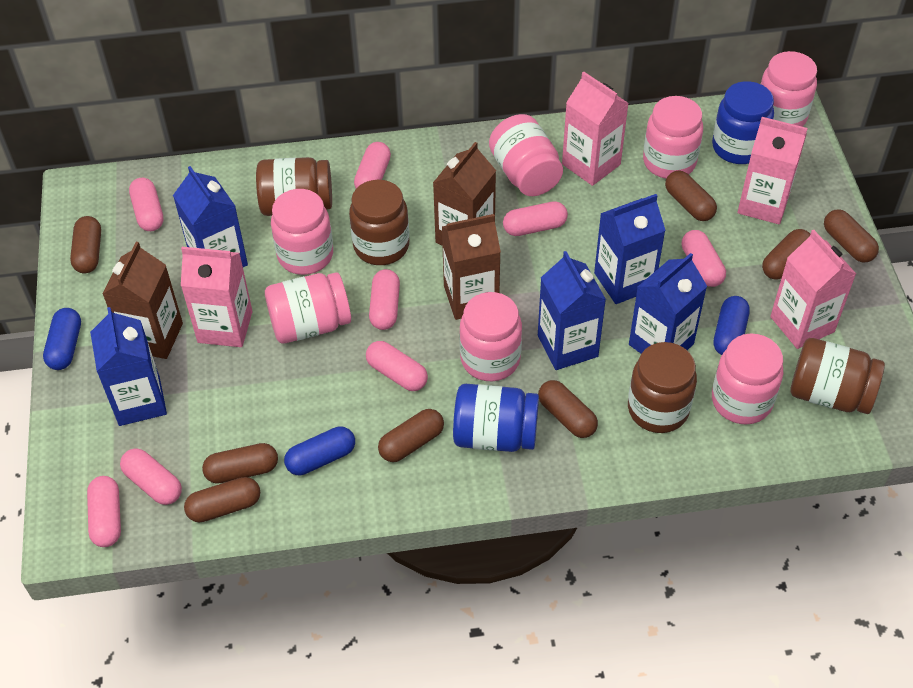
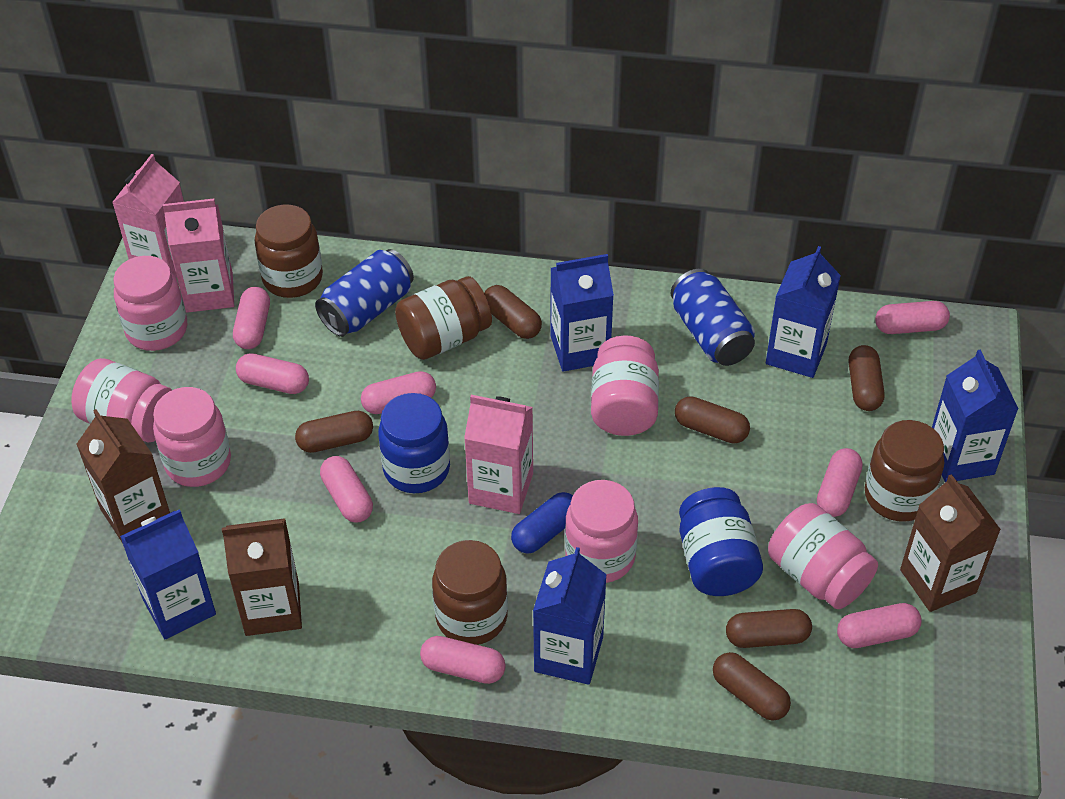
blue can: 0 -> 2
blue capsule: 3 -> 1
brown capsule: 8 -> 6
pink carton: 4 -> 3
pink jar: 7 -> 6

